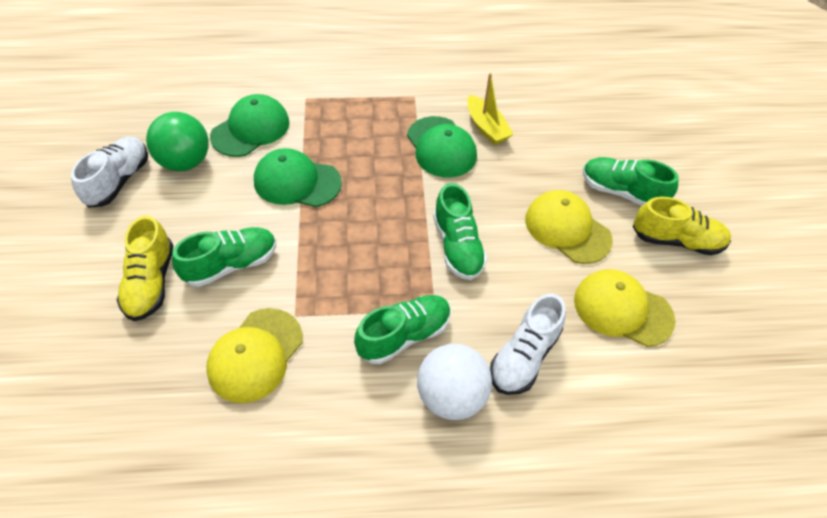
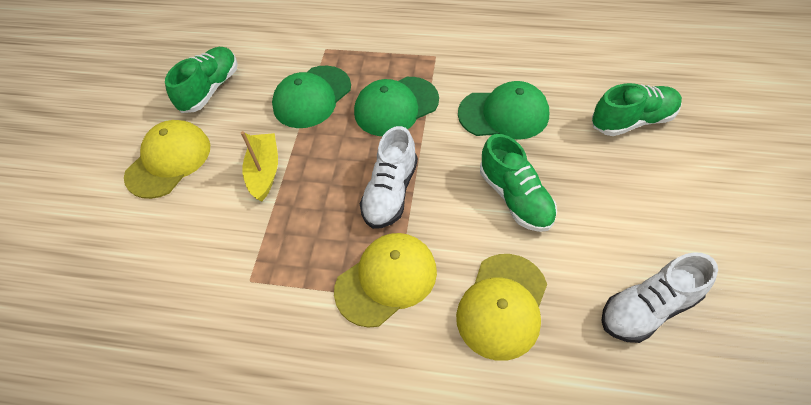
green ball: 1 -> 0
green shoe: 4 -> 3
white ball: 1 -> 0
yellow shoe: 2 -> 0

